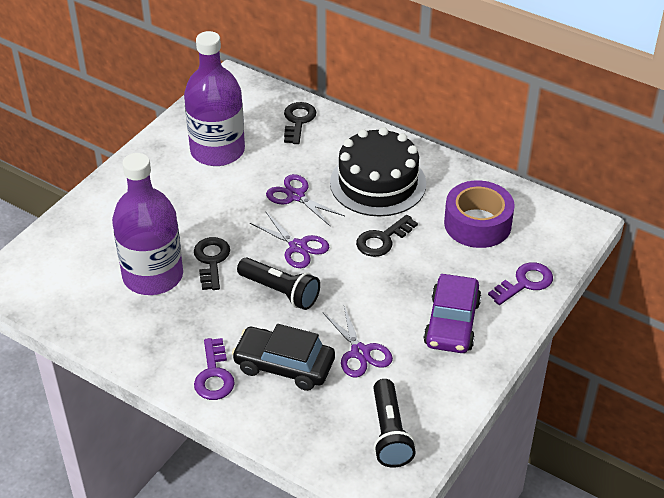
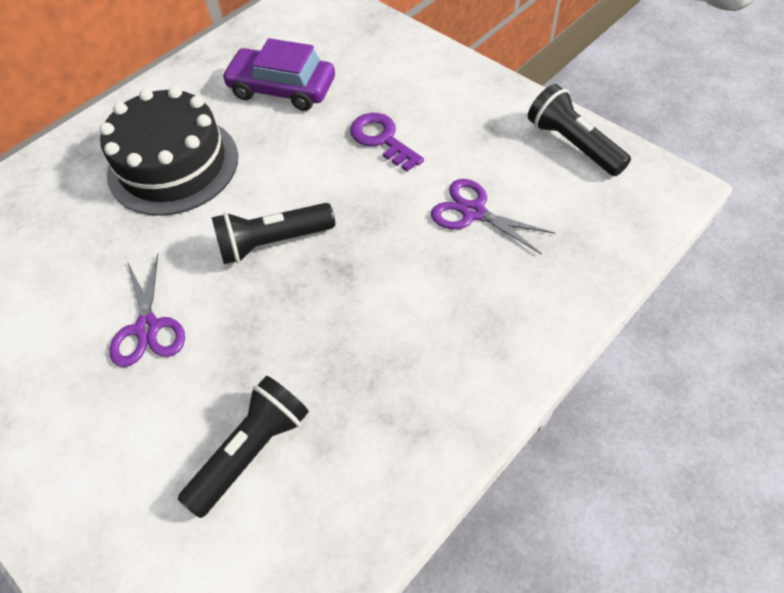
black car: 1 -> 0
black flashlight: 2 -> 3
black key: 3 -> 0
purple bottle: 2 -> 0
purple key: 2 -> 1
purple scissors: 3 -> 2
purple tape: 1 -> 0

